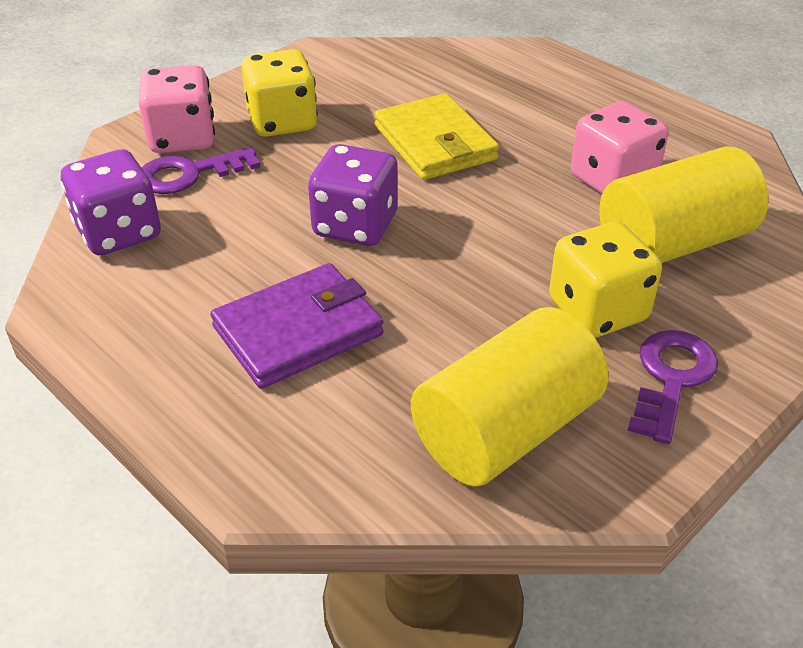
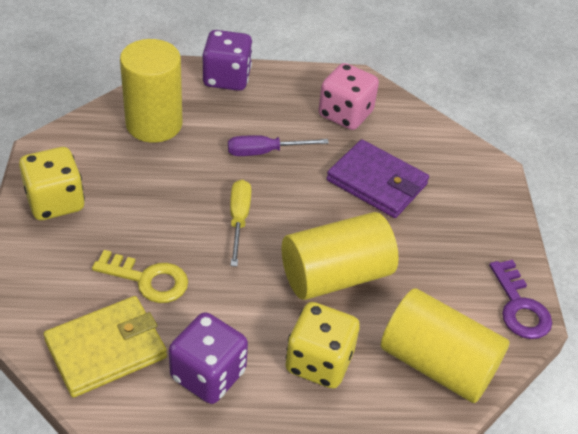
pink dice: 2 -> 1
purple key: 2 -> 1
purple screwdriver: 0 -> 1
yellow cylinder: 2 -> 3
yellow key: 0 -> 1
yellow screwdriver: 0 -> 1

